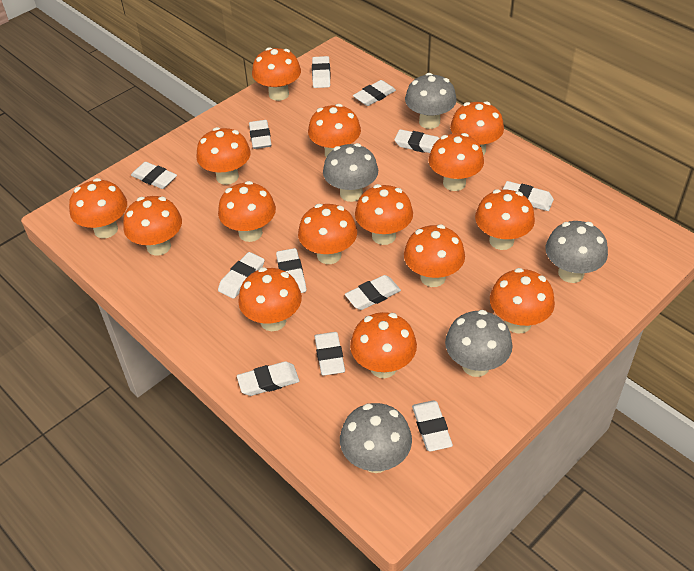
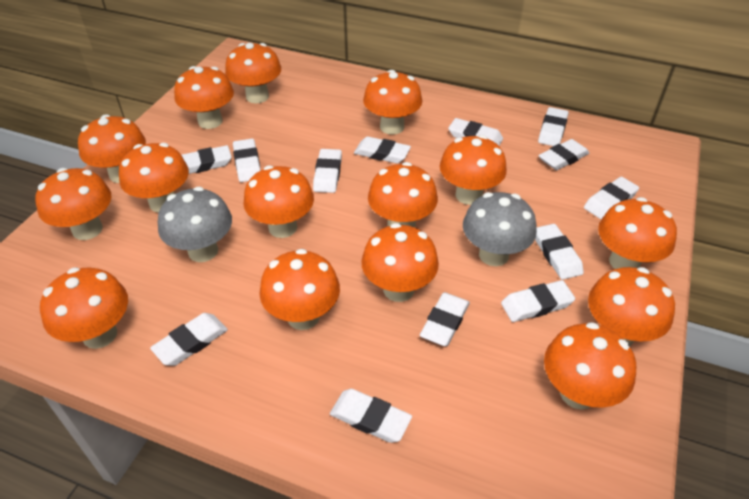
grey mushroom: 5 -> 2
white eraser: 12 -> 13

